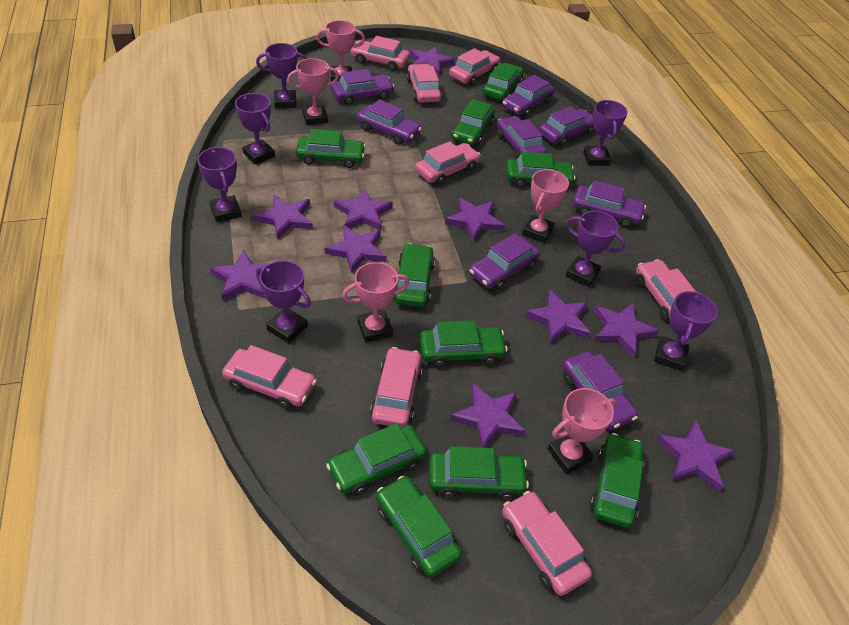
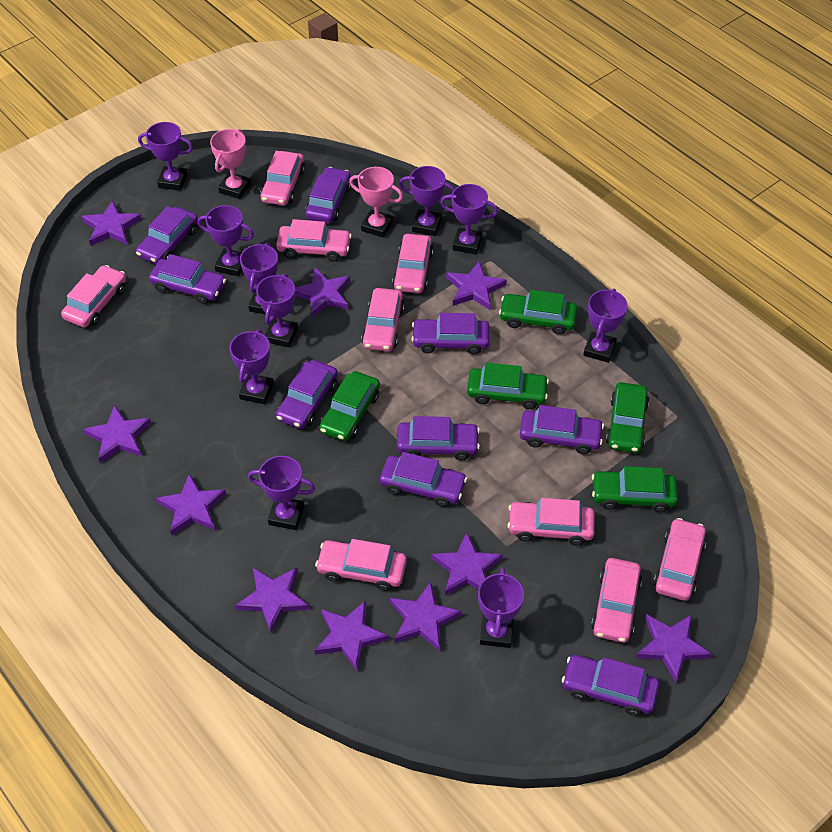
green car: 10 -> 5
pink car: 8 -> 9
pink trophy: 5 -> 2
purple car: 8 -> 9
purple trophy: 7 -> 10

